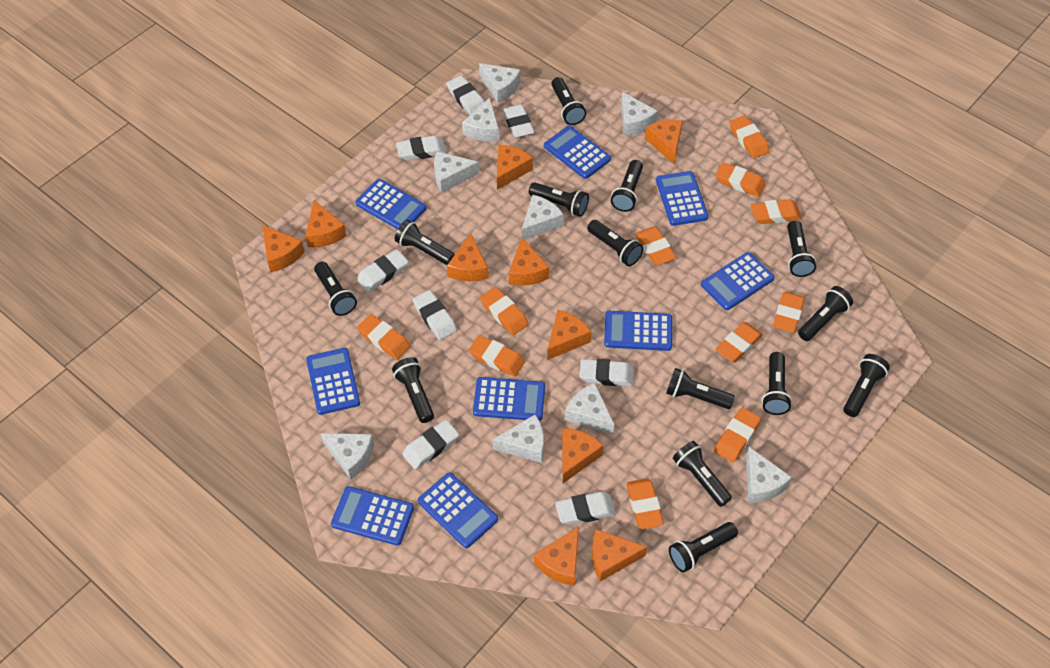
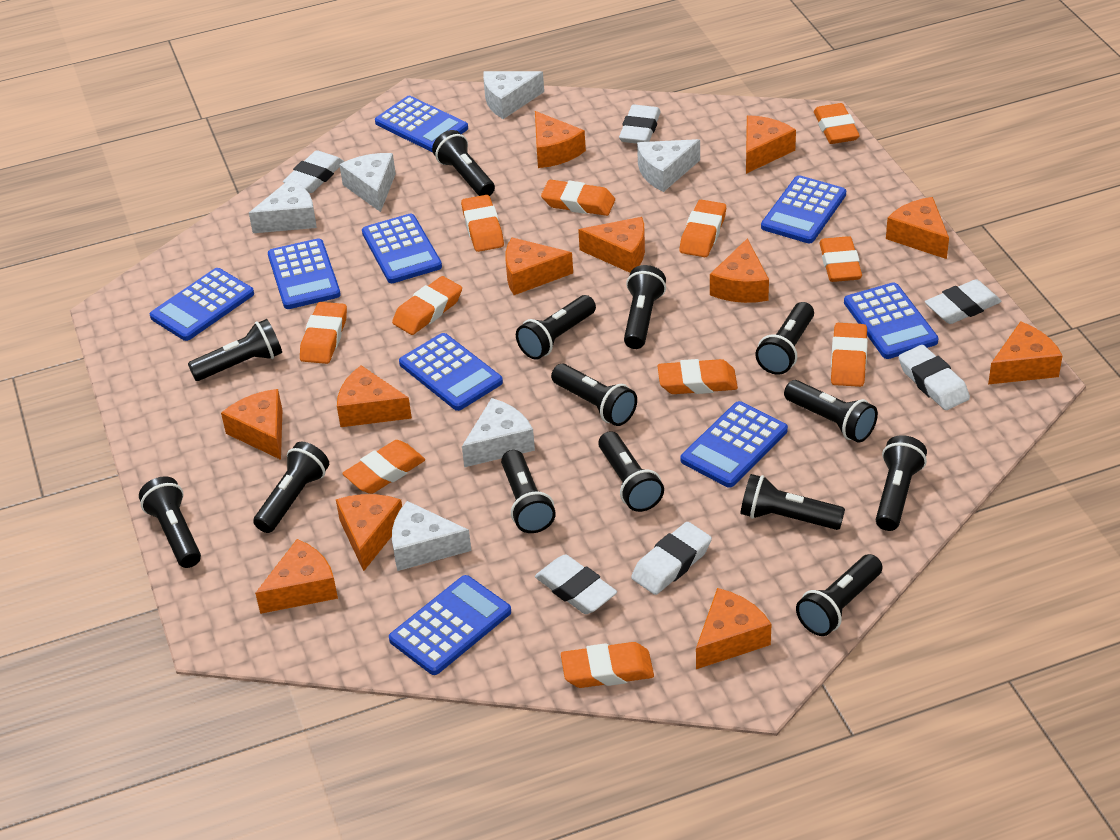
orange cheese: 10 -> 12
white cheese: 9 -> 6
white eraser: 8 -> 6

